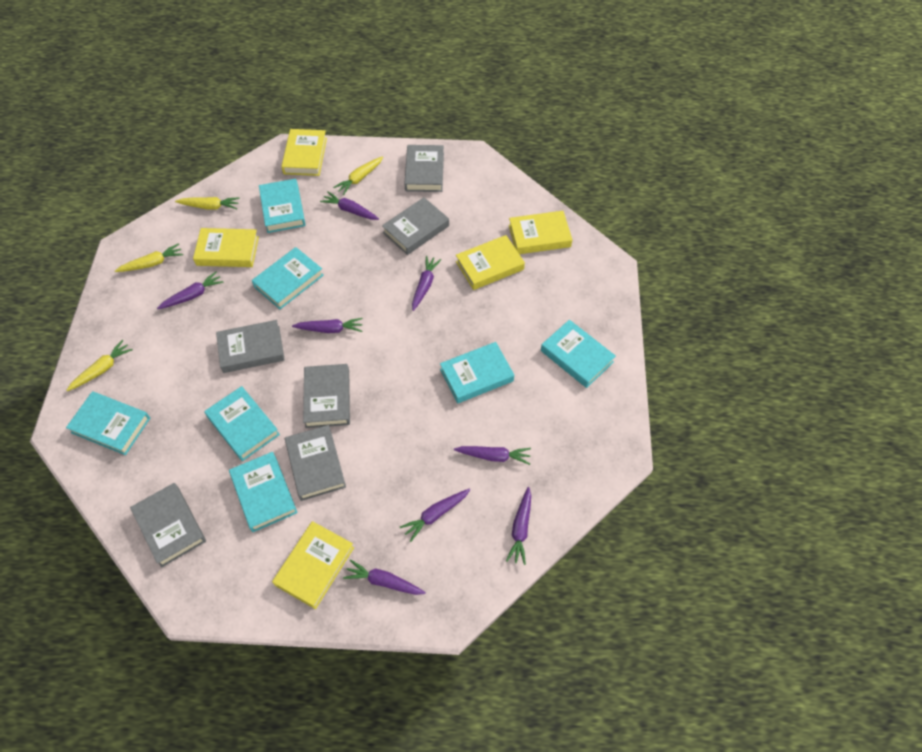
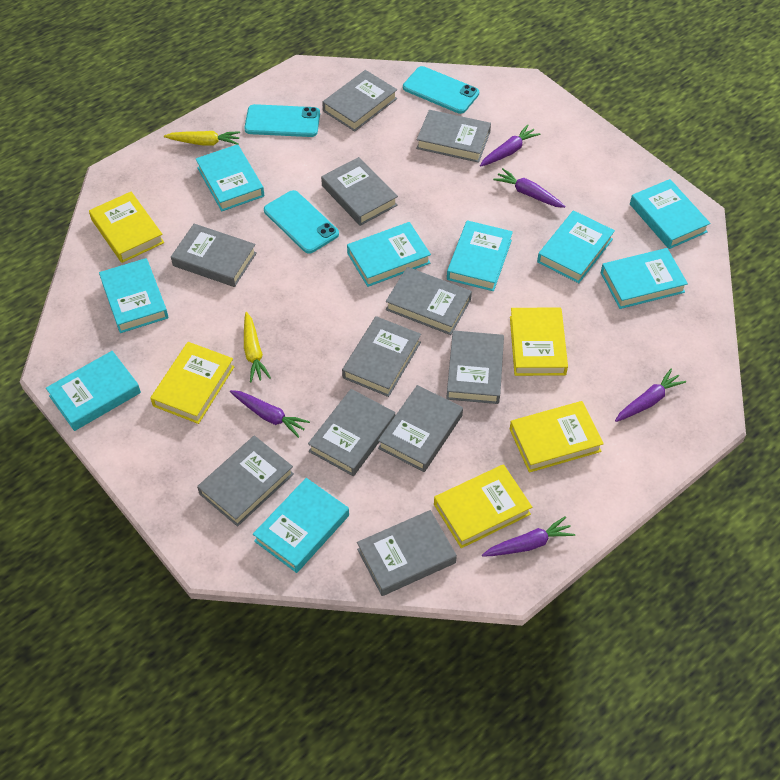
grey book: 6 -> 11
purple carrot: 8 -> 5
turquoise book: 7 -> 9
turquoise phone: 0 -> 3
yellow carrot: 4 -> 2

